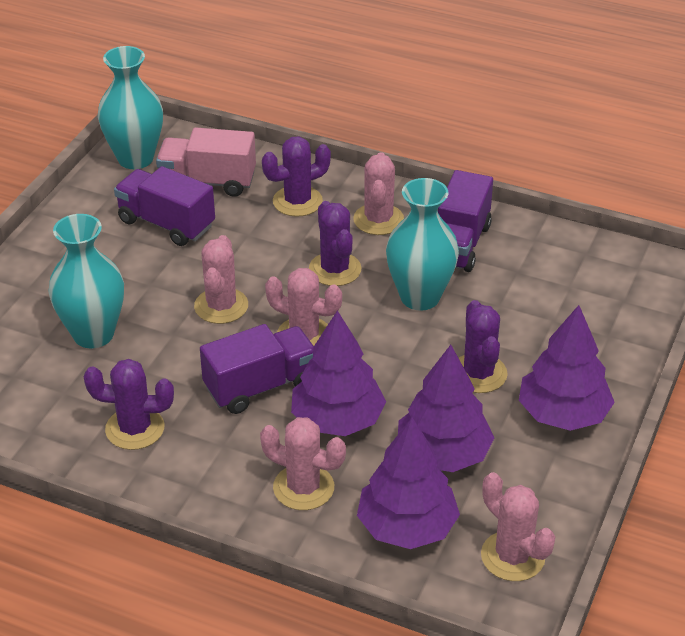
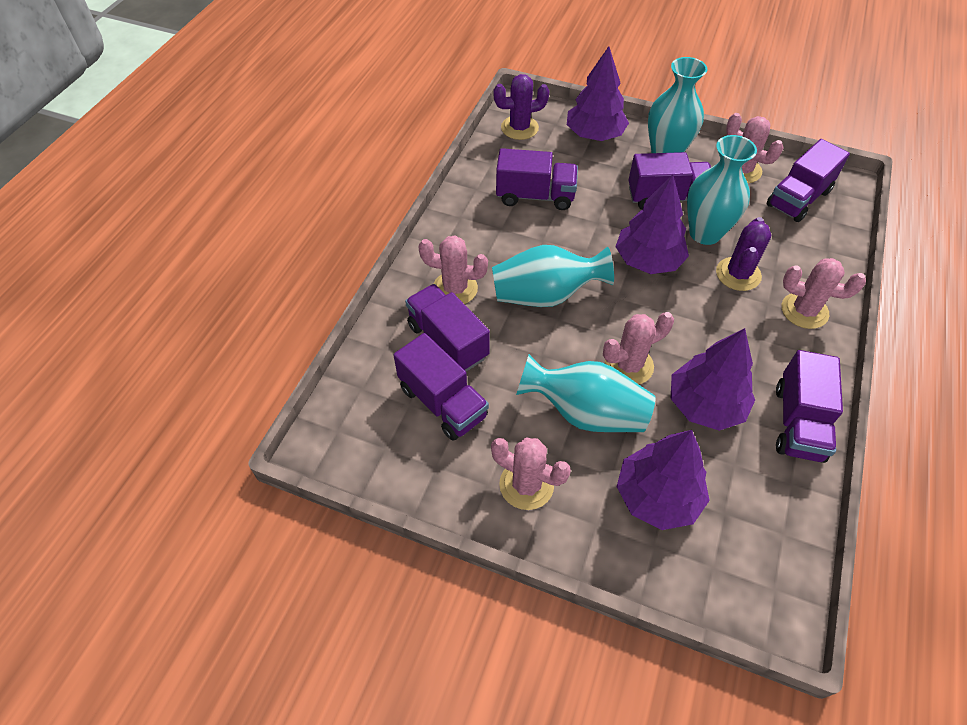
pink truck: 1 -> 0
purple cactus: 4 -> 2
purple truck: 3 -> 6
turquoise vase: 3 -> 4

